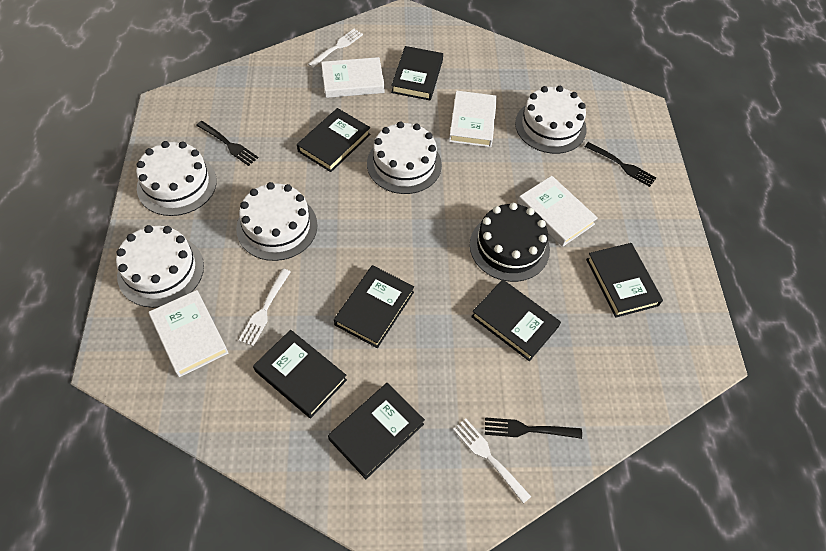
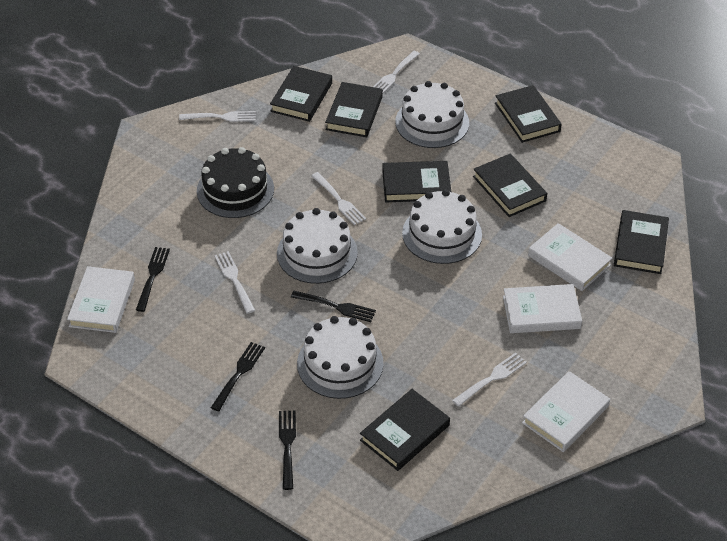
black fork: 3 -> 4
white cake: 5 -> 4
white fork: 3 -> 5

